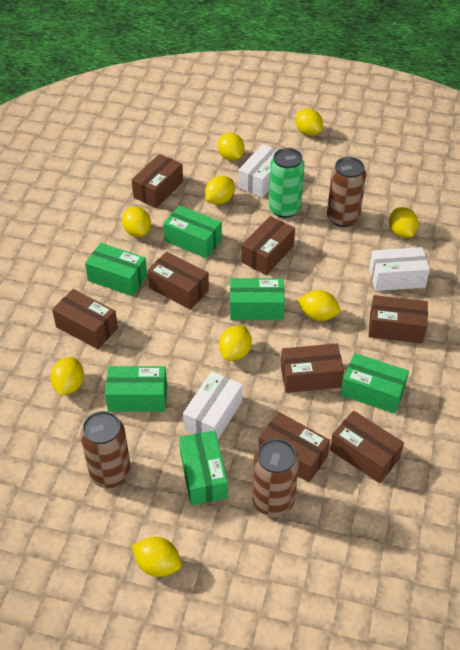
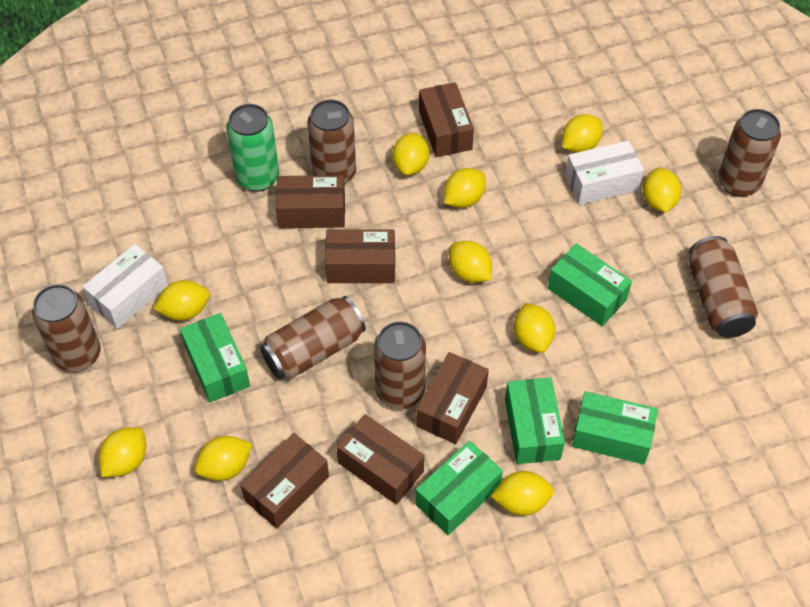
brown box: 8 -> 6
brown can: 3 -> 6
green box: 6 -> 5
white box: 3 -> 2
yellow lemon: 9 -> 10

